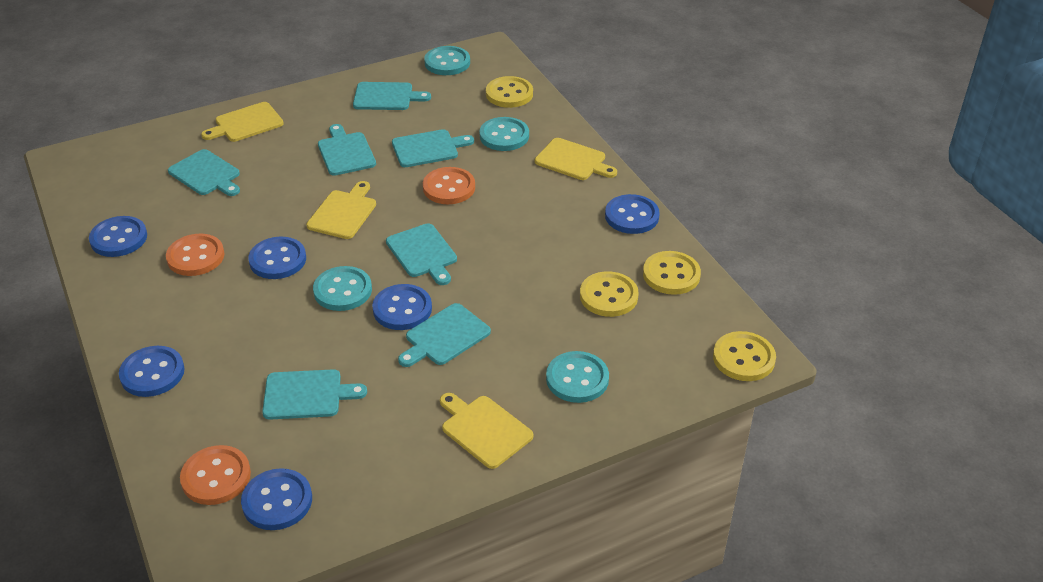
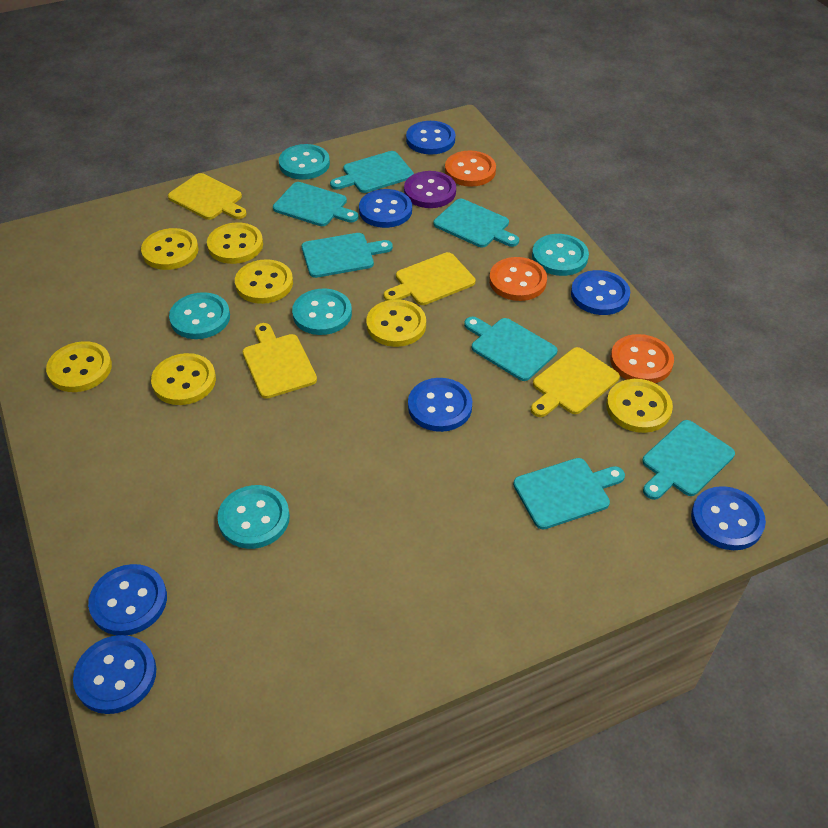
blue button: 6 -> 7
purple button: 0 -> 1
turquoise button: 4 -> 5
yellow button: 4 -> 7

